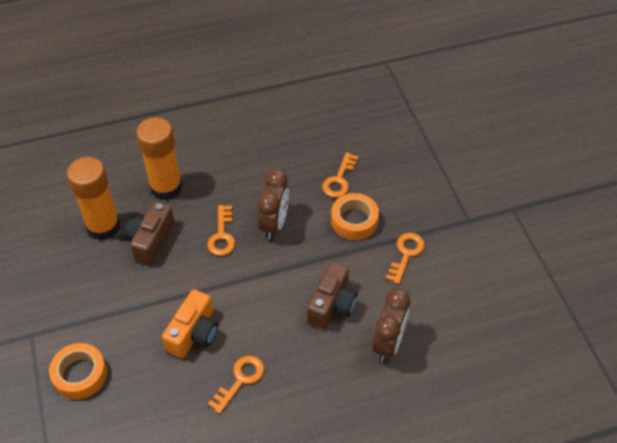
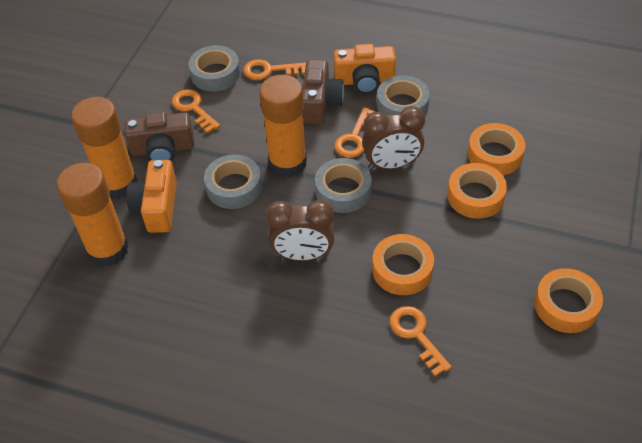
grey tape: 0 -> 4
orange camera: 1 -> 2
orange glue stick: 2 -> 3
orange tape: 2 -> 4

